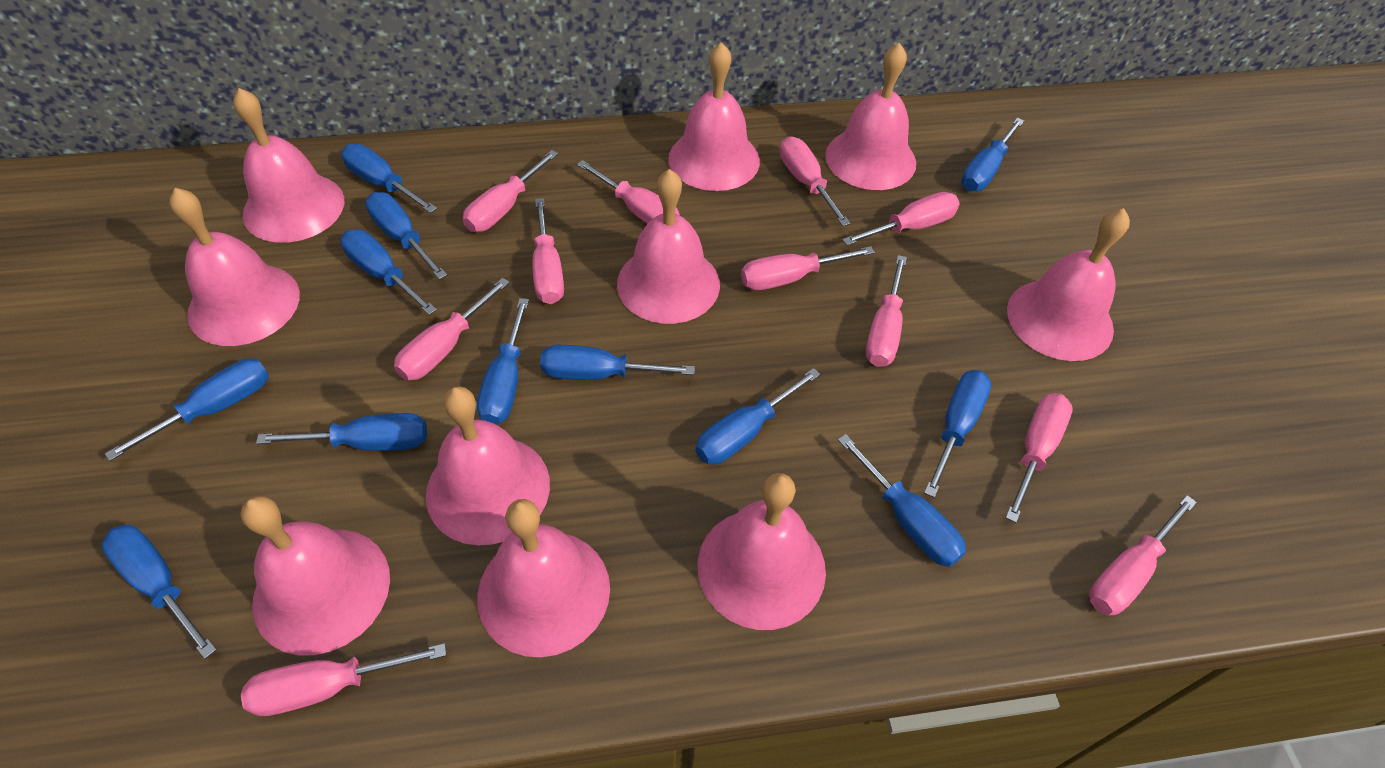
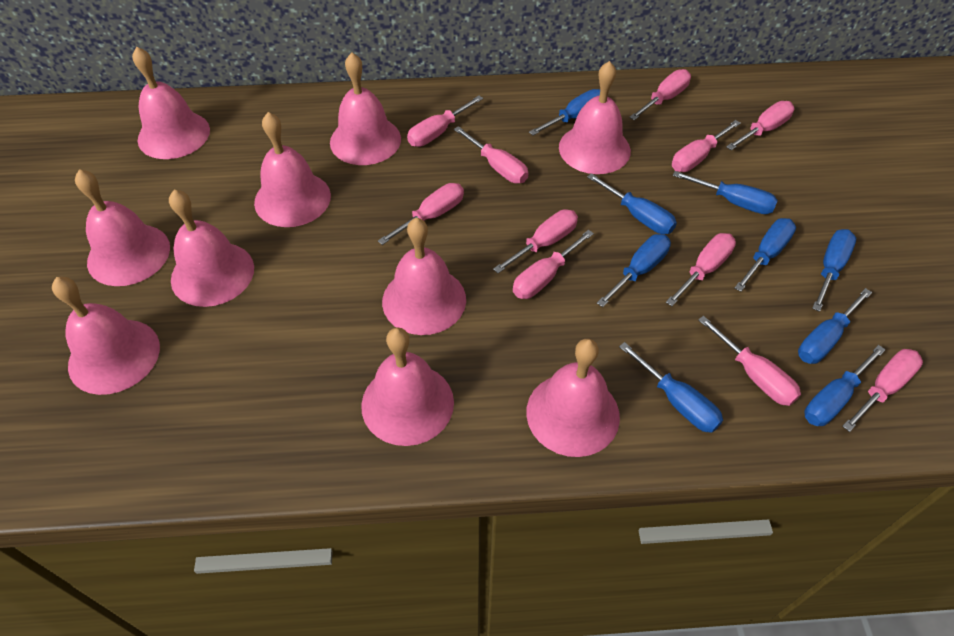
blue screwdriver: 12 -> 9

